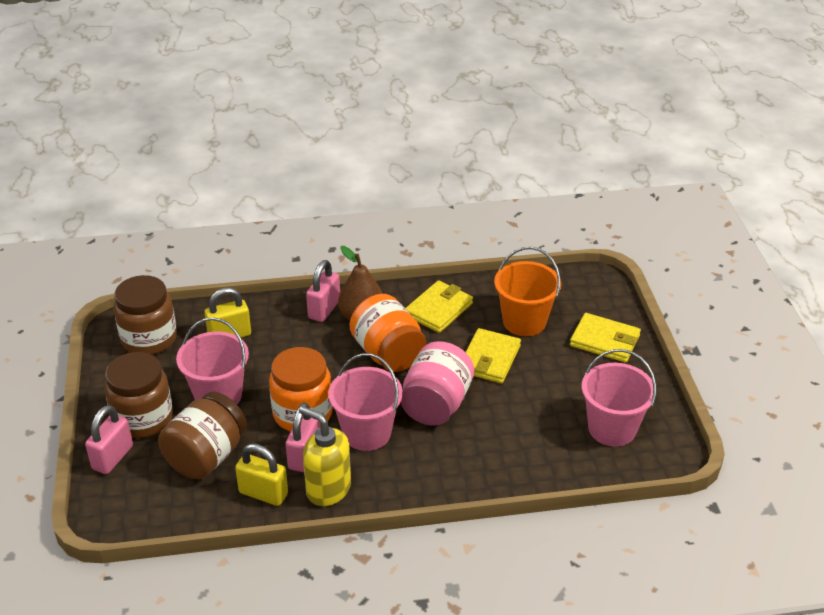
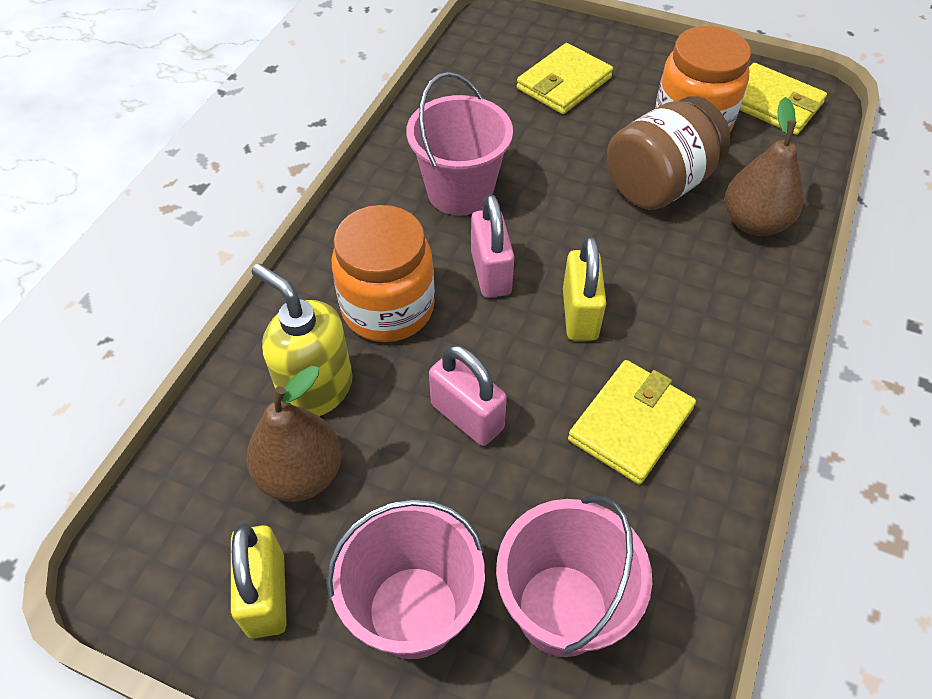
brown jar: 3 -> 1
brown pear: 1 -> 2
orange bucket: 1 -> 0
pink jar: 1 -> 0
pink padlock: 3 -> 2

